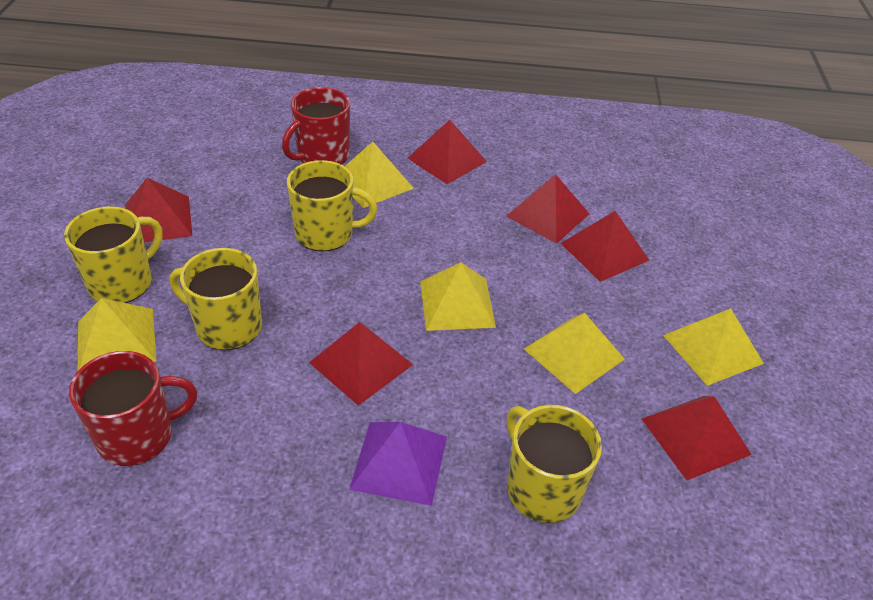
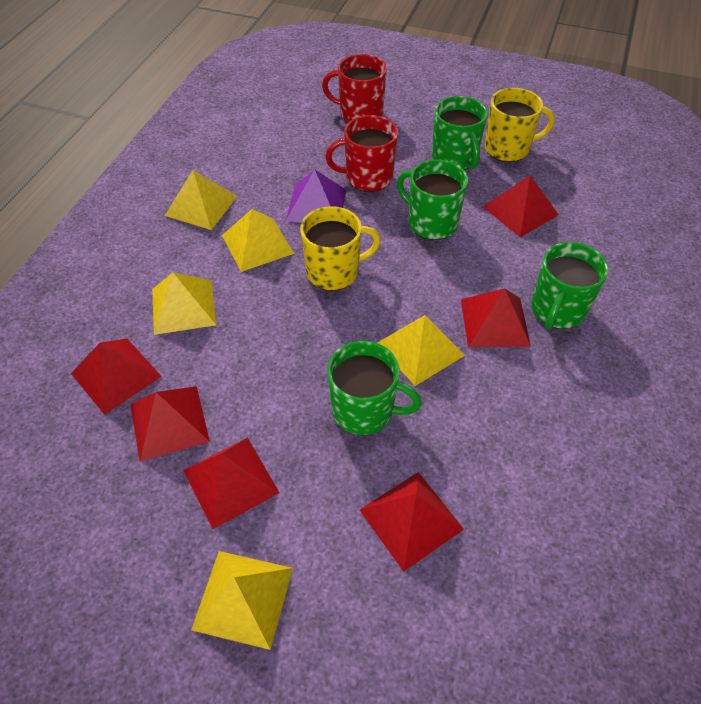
green mug: 0 -> 4
yellow mug: 4 -> 2

